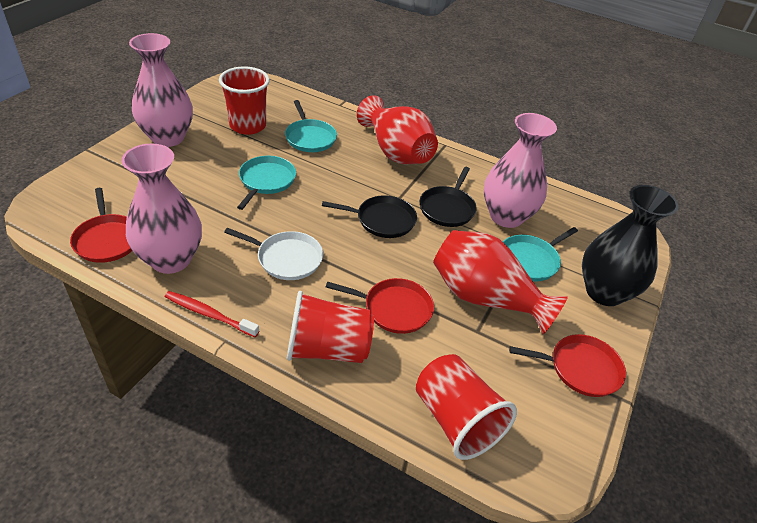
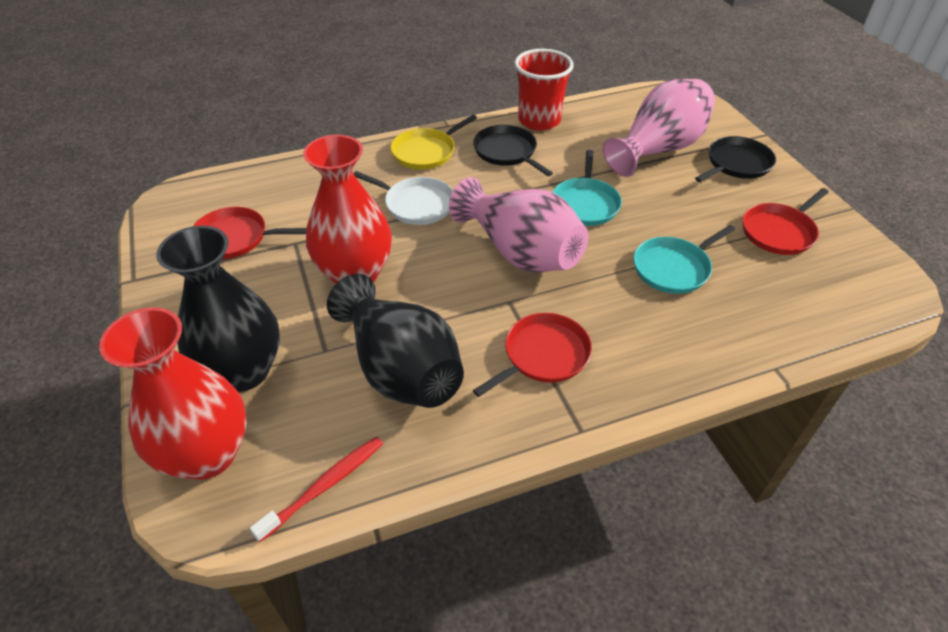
black vase: 1 -> 2
pink vase: 3 -> 2
red cup: 3 -> 1
turquoise pan: 3 -> 2
yellow pan: 0 -> 1

